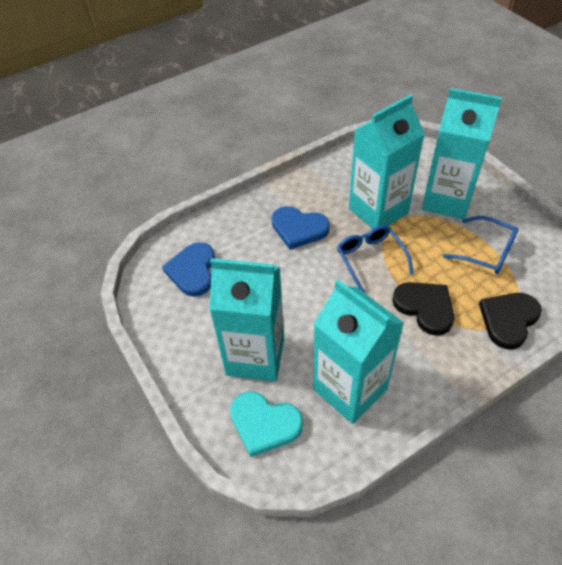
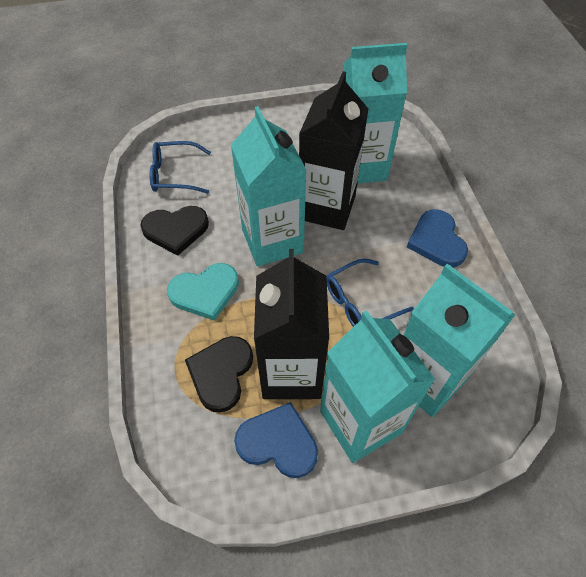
black carton: 0 -> 2

